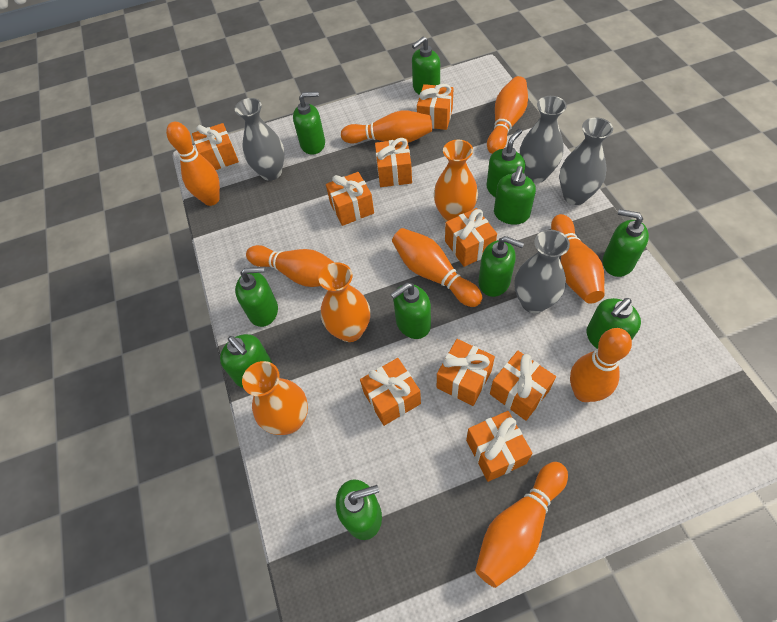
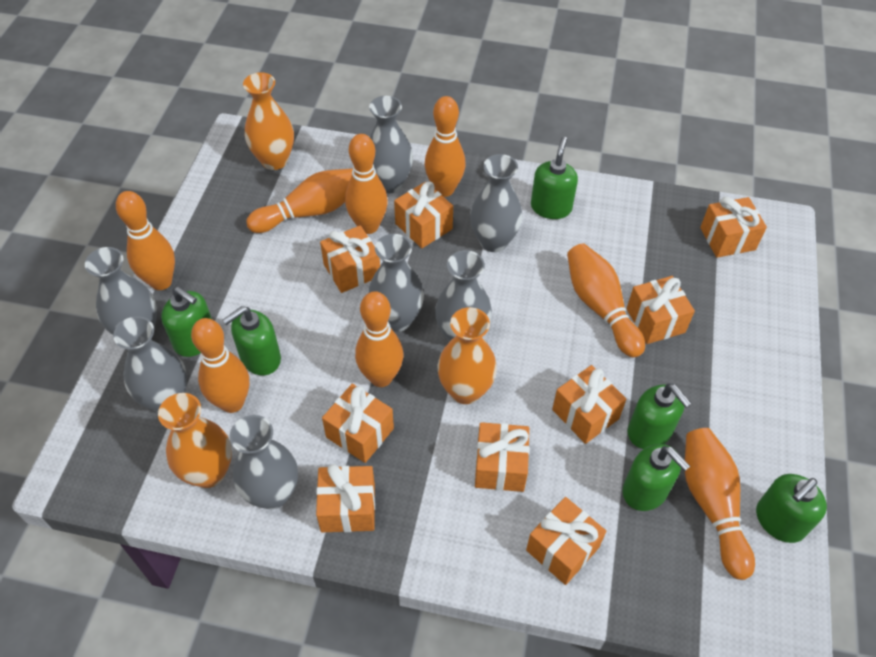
green soap dispenser: 11 -> 6
grey vase: 4 -> 7

